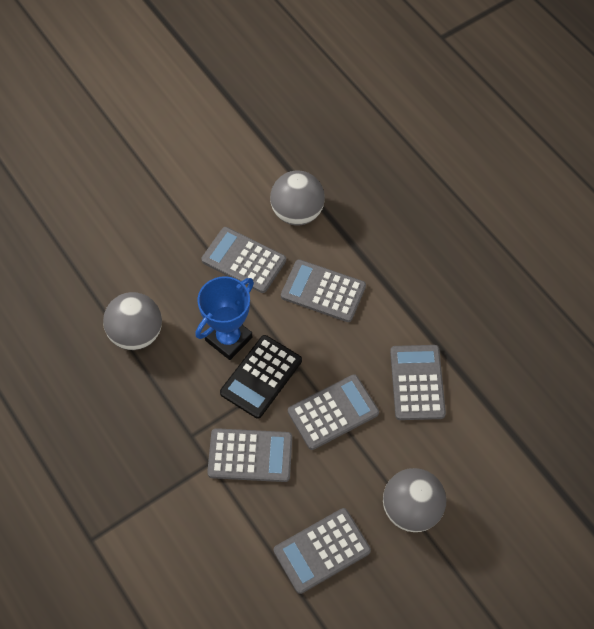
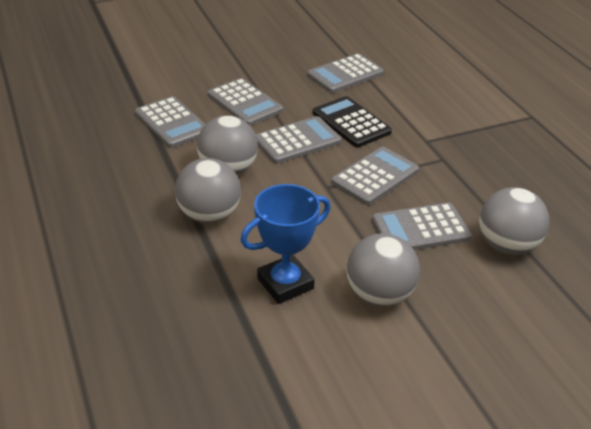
grey ball: 3 -> 4

